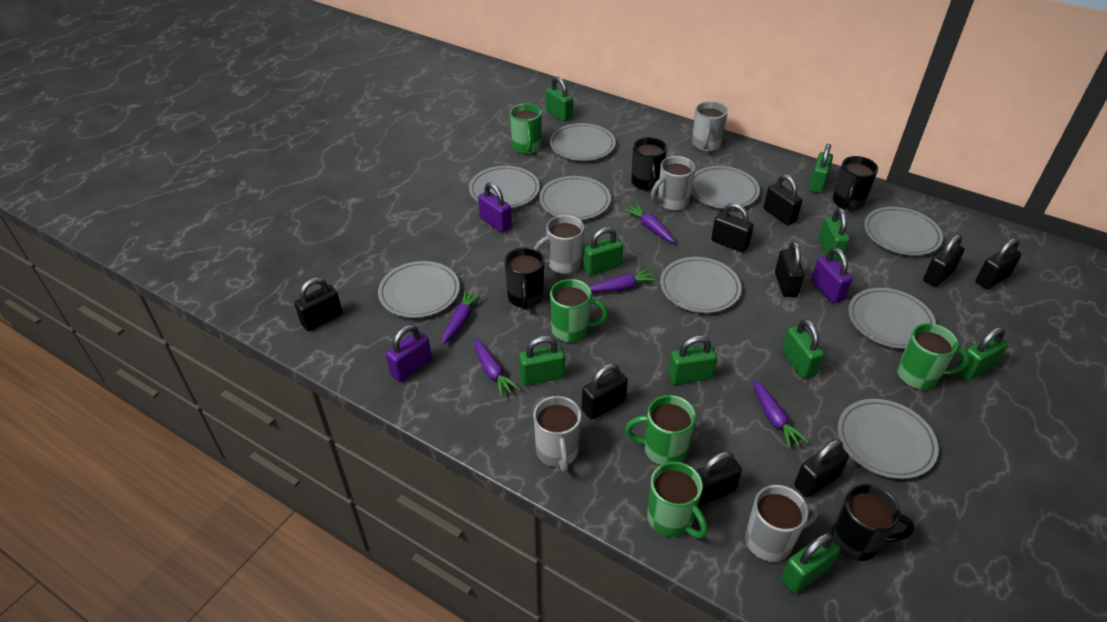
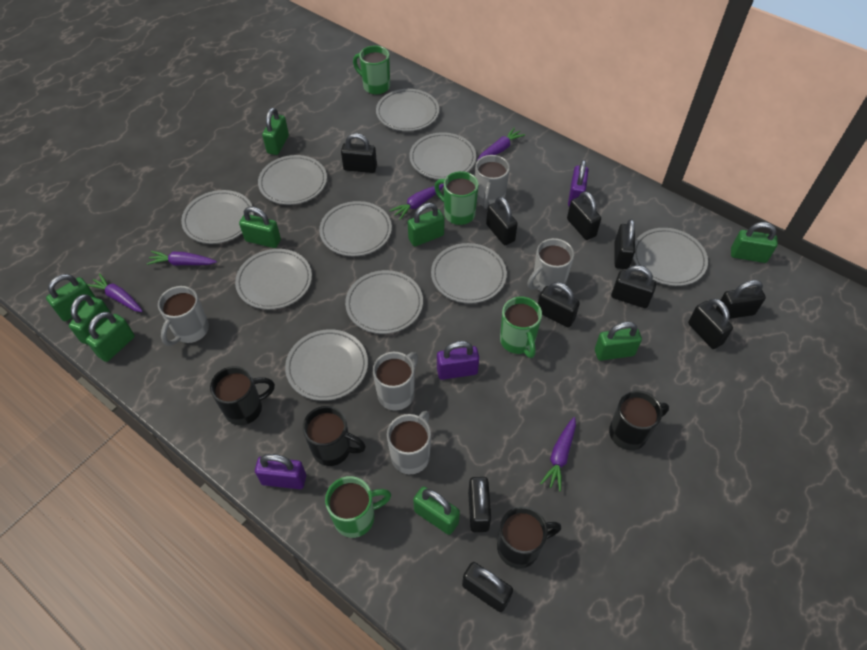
black padlock: 9 -> 10
green mug: 5 -> 4
grey plate: 9 -> 10

